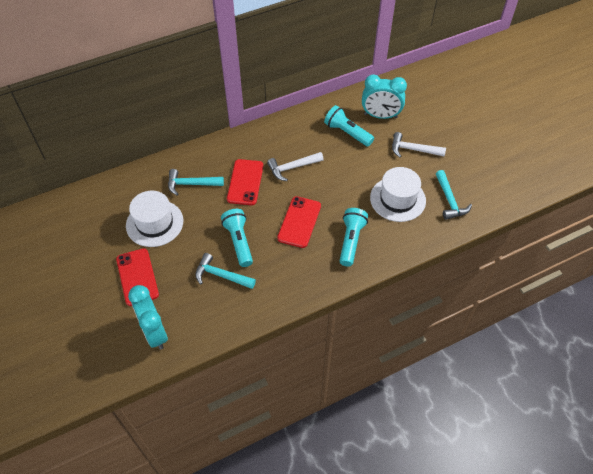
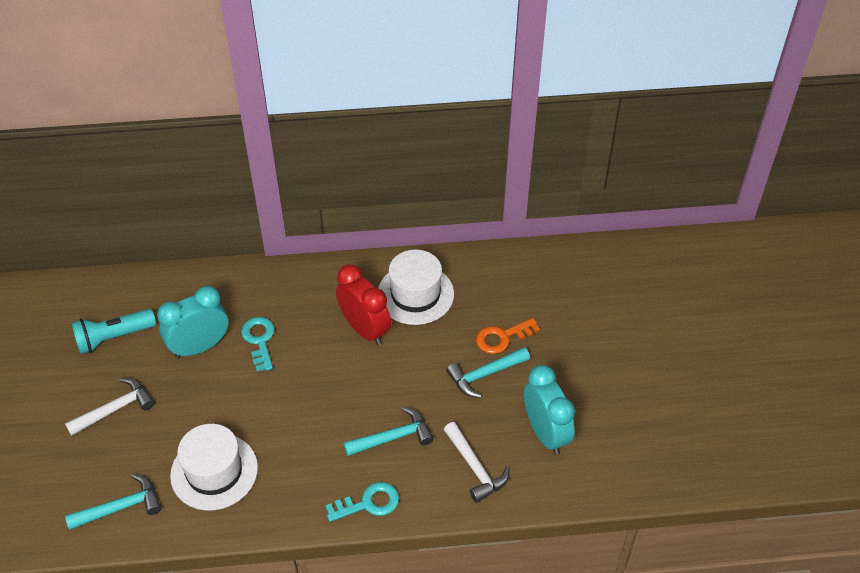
orange key: 0 -> 1
red clock: 0 -> 1
red phone: 3 -> 0
turquoise flashlight: 3 -> 1
turquoise key: 0 -> 2

